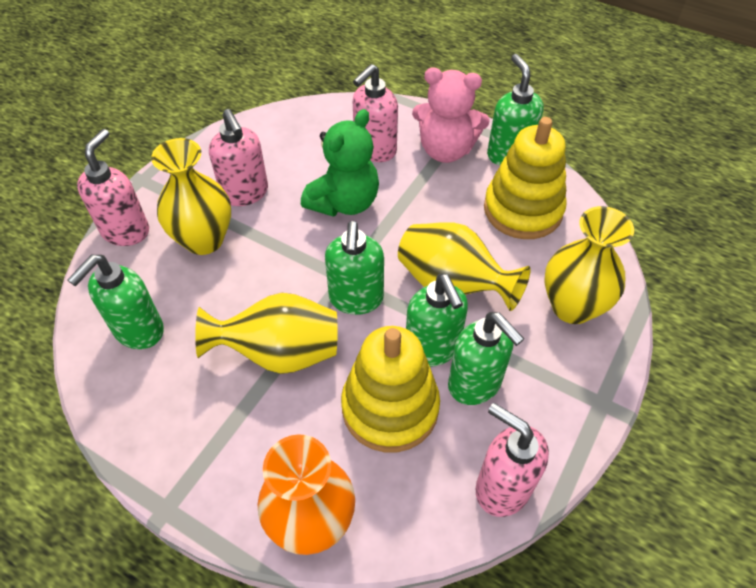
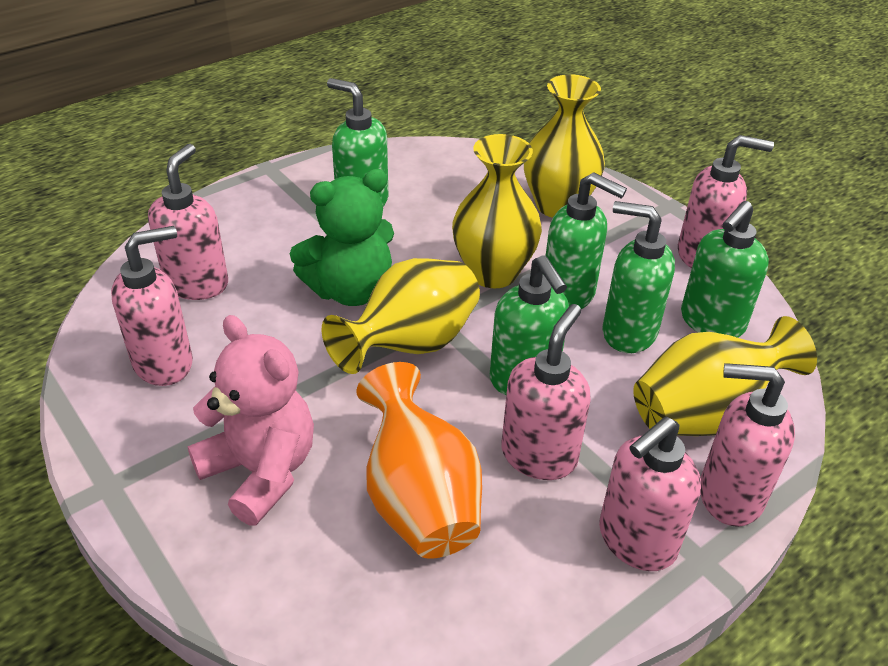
pink soap dispenser: 4 -> 6
yellow stacking toy: 2 -> 0

